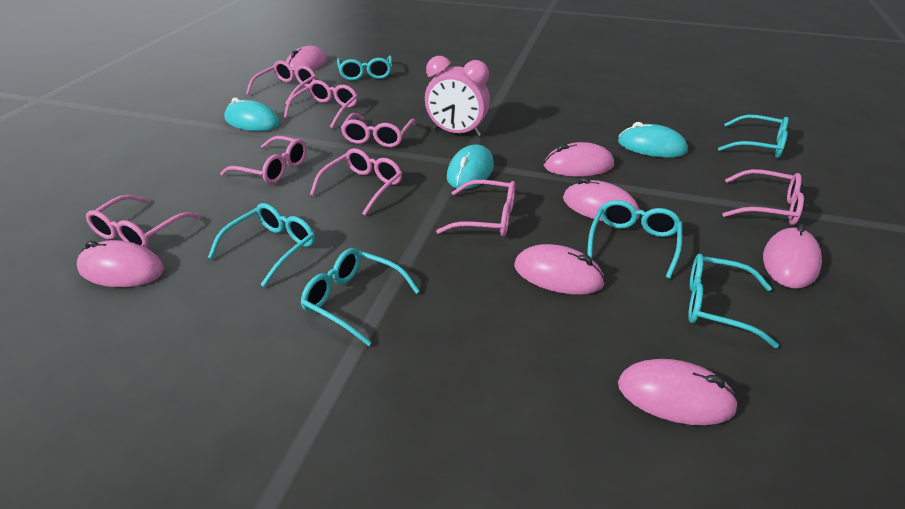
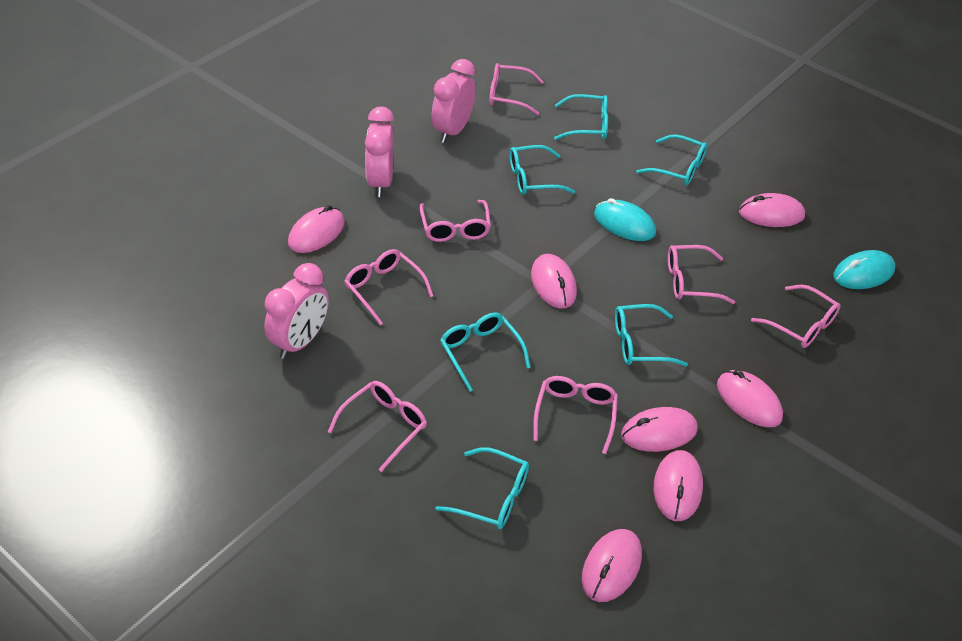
pink clock: 1 -> 3
pink glasses: 8 -> 7
turquoise mouse: 3 -> 2

